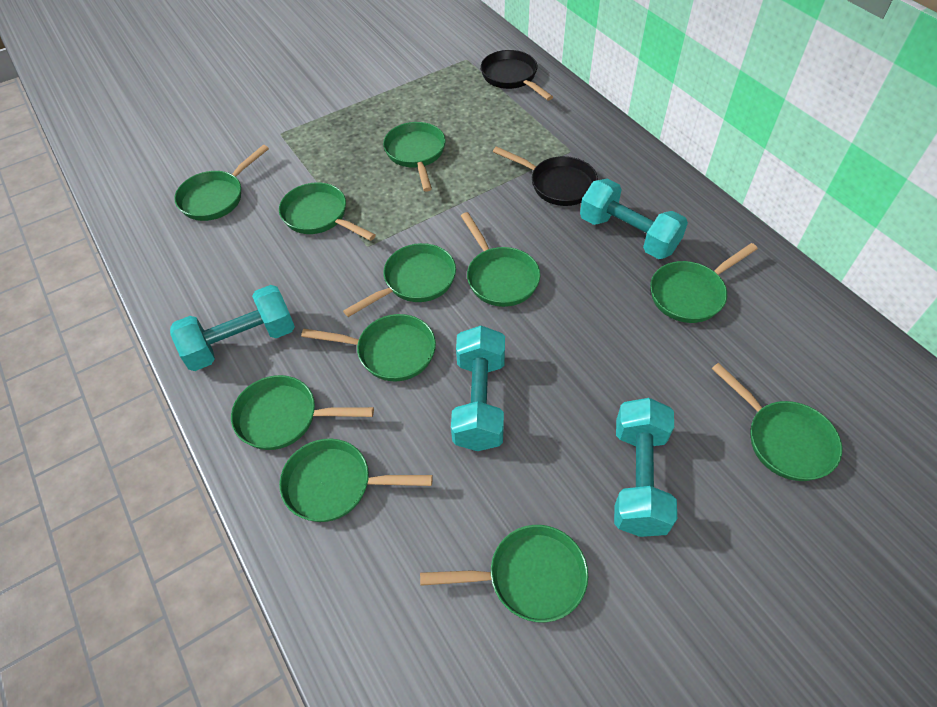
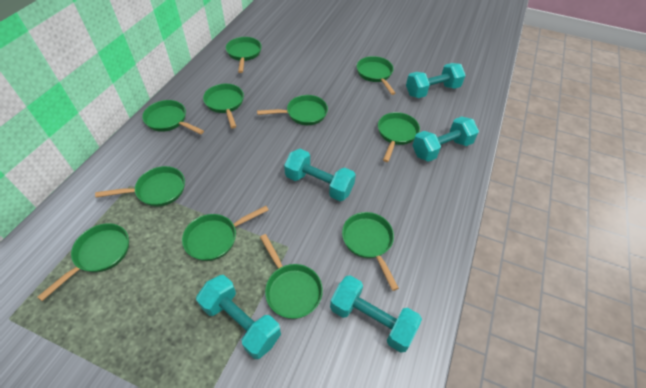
black pan: 2 -> 0
turquoise dumbbell: 4 -> 5

